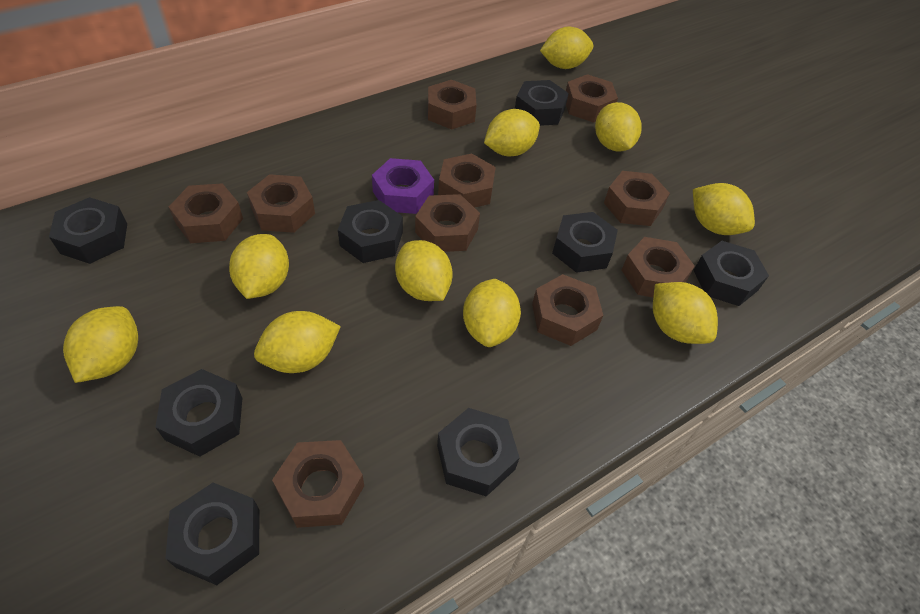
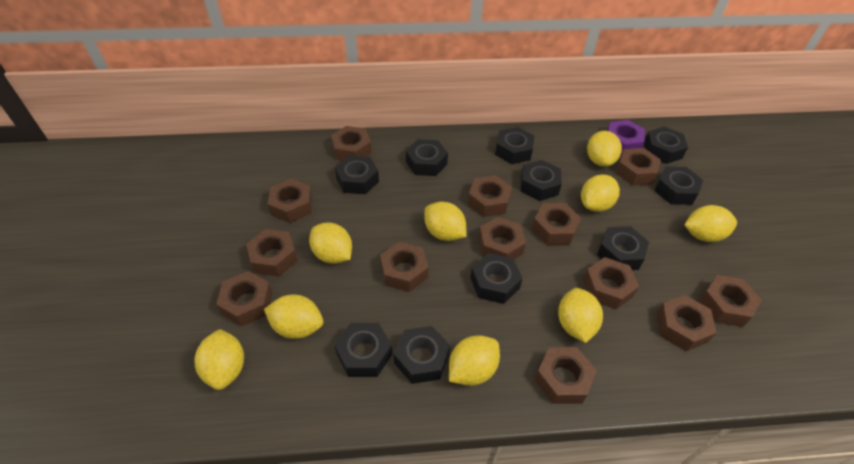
black nut: 8 -> 10
brown nut: 10 -> 13
yellow lemon: 10 -> 9

